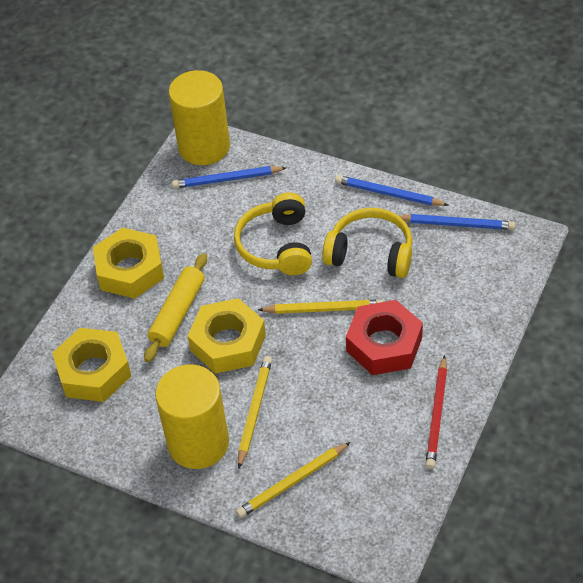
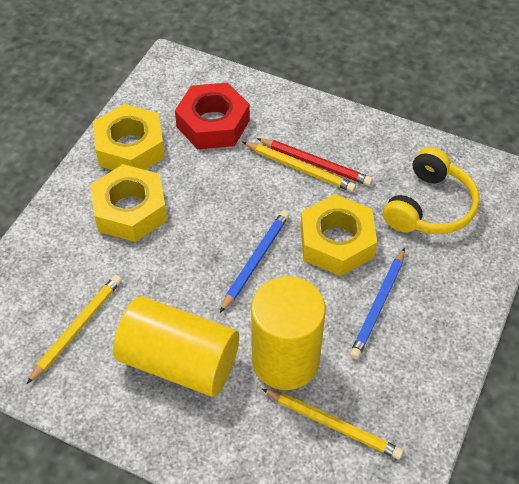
blue pencil: 3 -> 2
yellow headphones: 2 -> 1
yellow rolling pin: 1 -> 0

